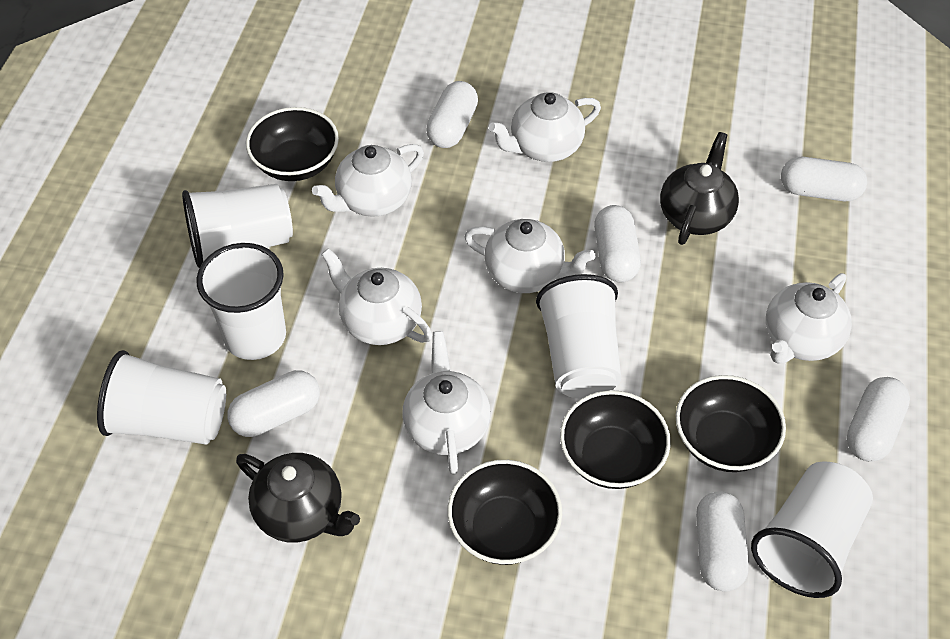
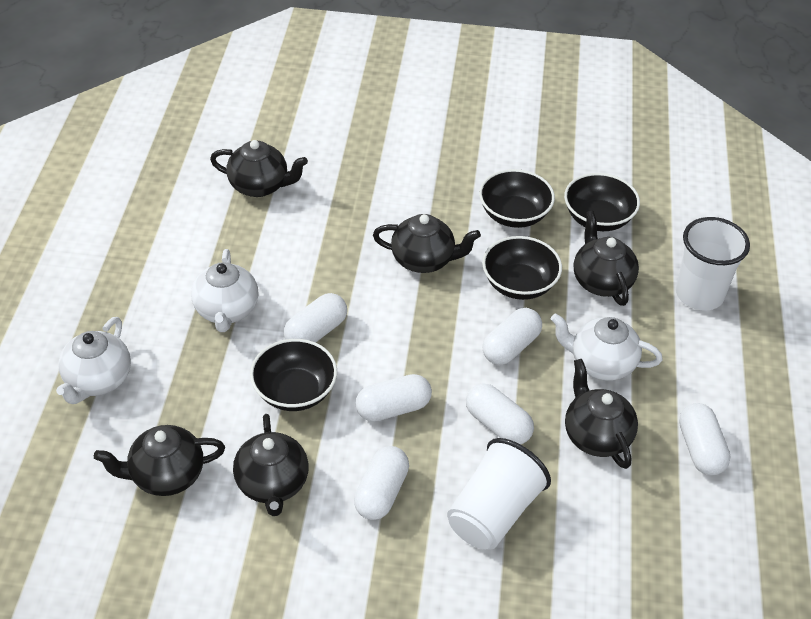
black teapot: 2 -> 6
white cup: 5 -> 2
white teapot: 6 -> 3

